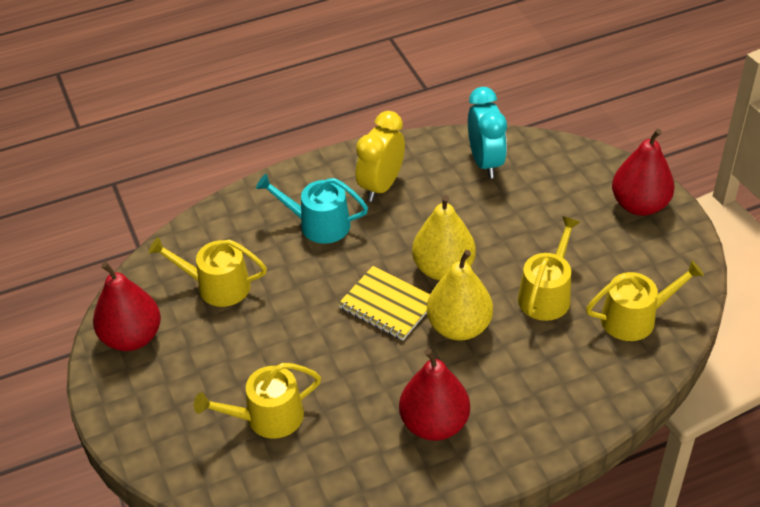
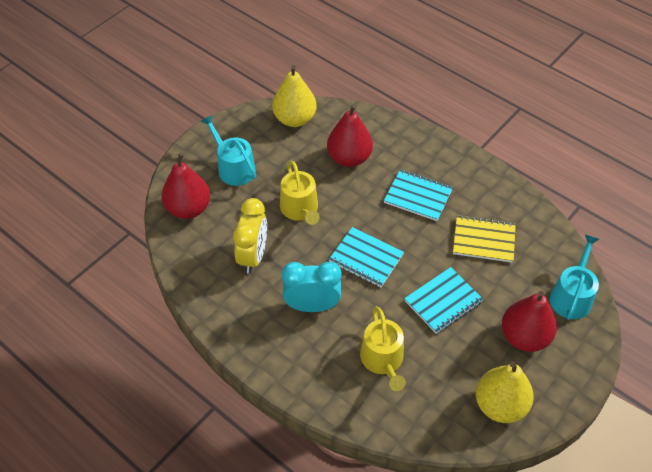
turquoise notebook: 0 -> 3
turquoise watering can: 1 -> 2
yellow watering can: 4 -> 2

